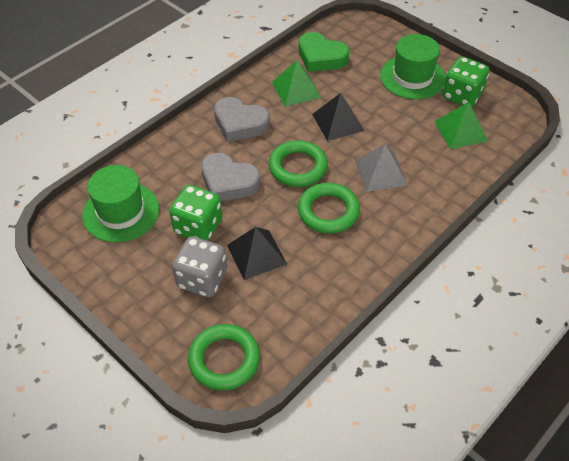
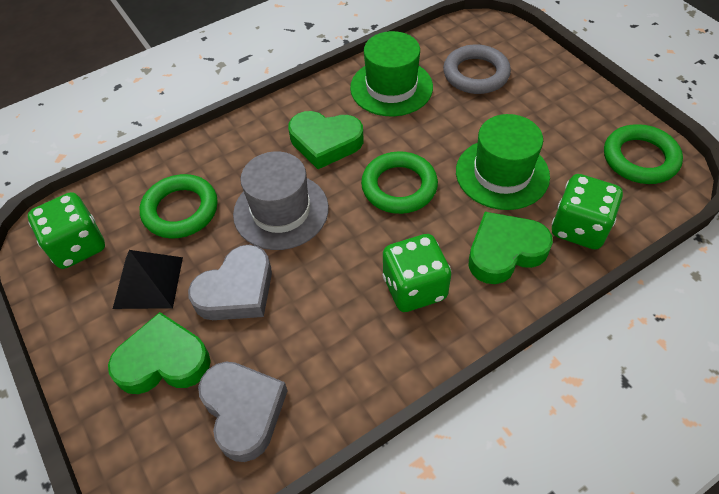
black pyramid: 2 -> 1
green dice: 2 -> 3
green heart: 1 -> 3
green pyramid: 2 -> 0
grey dice: 1 -> 0
grey hat: 0 -> 1
grey pyramid: 1 -> 0
grey ring: 0 -> 1

